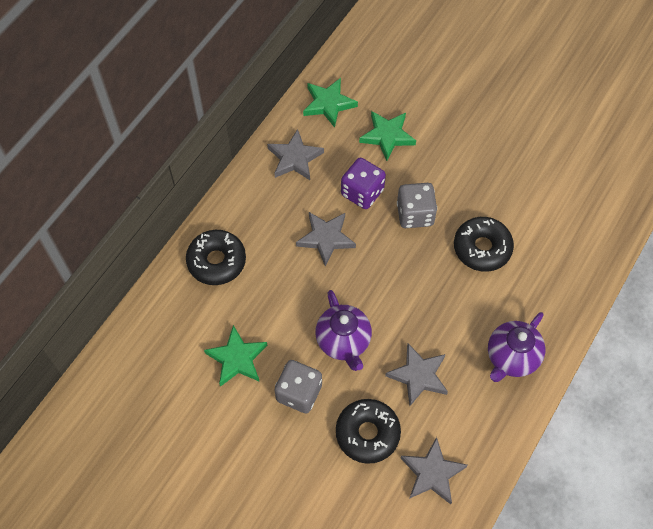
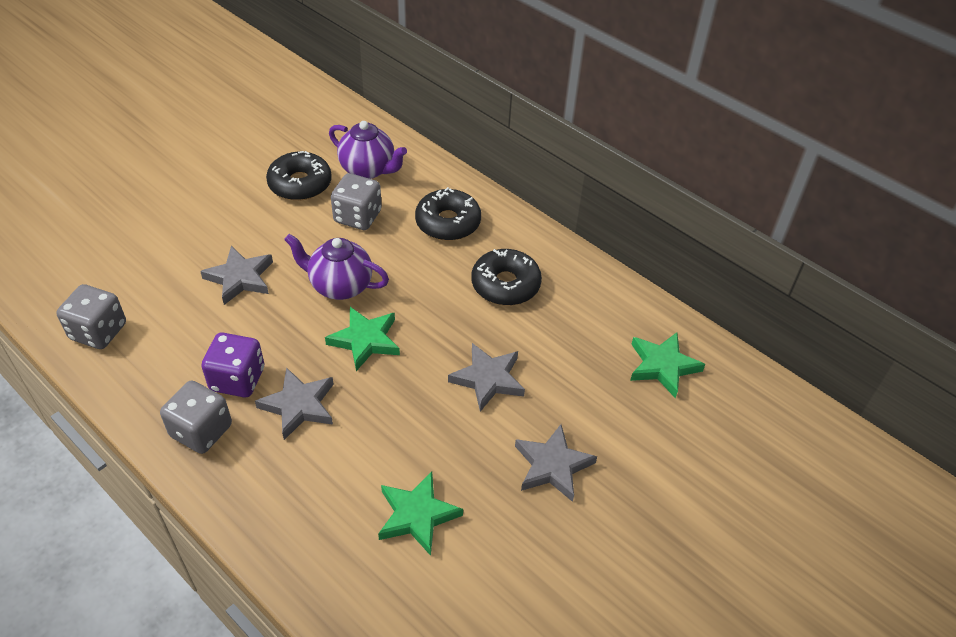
grey dice: 2 -> 3

